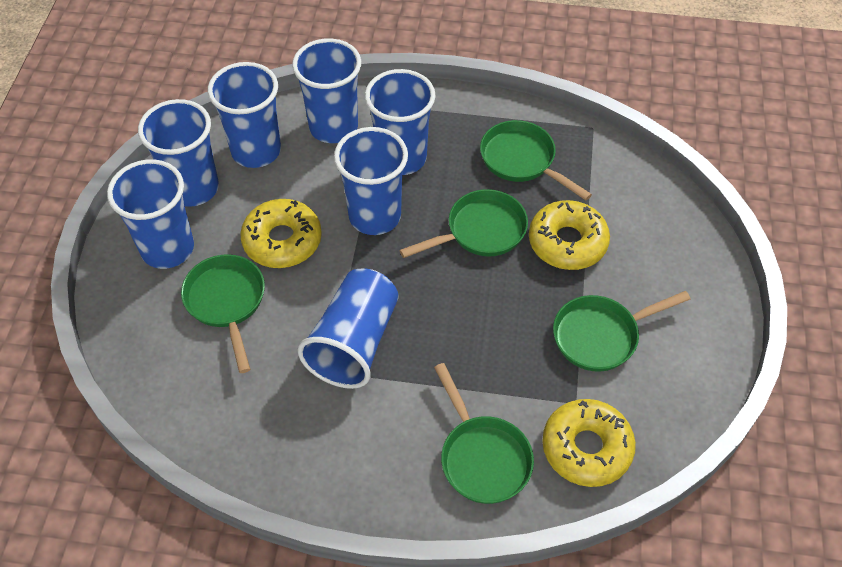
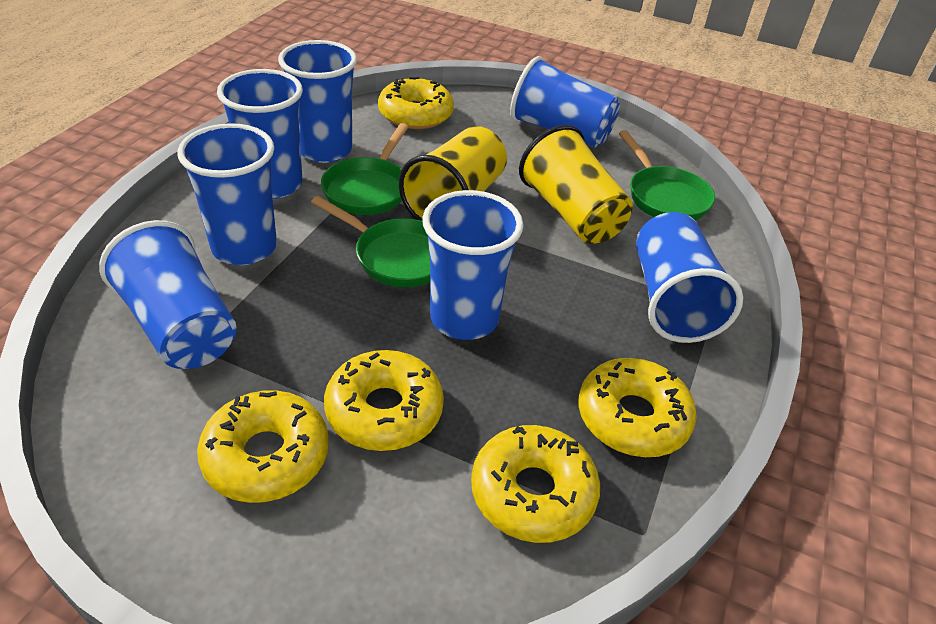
green pan: 5 -> 3
yellow cup: 0 -> 2
yellow donut: 3 -> 5

